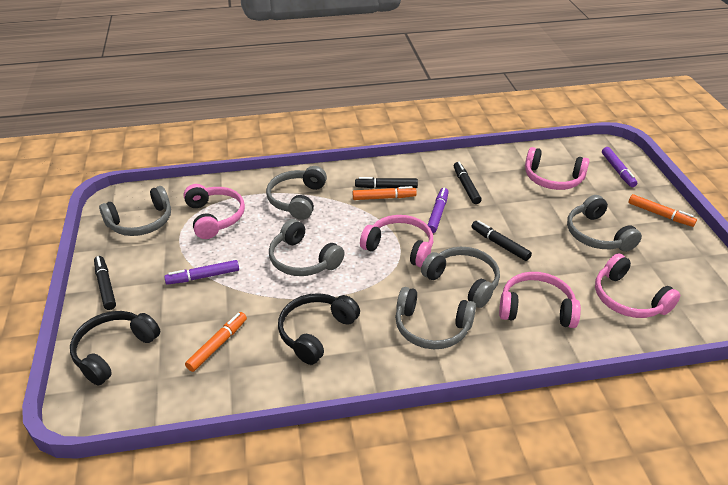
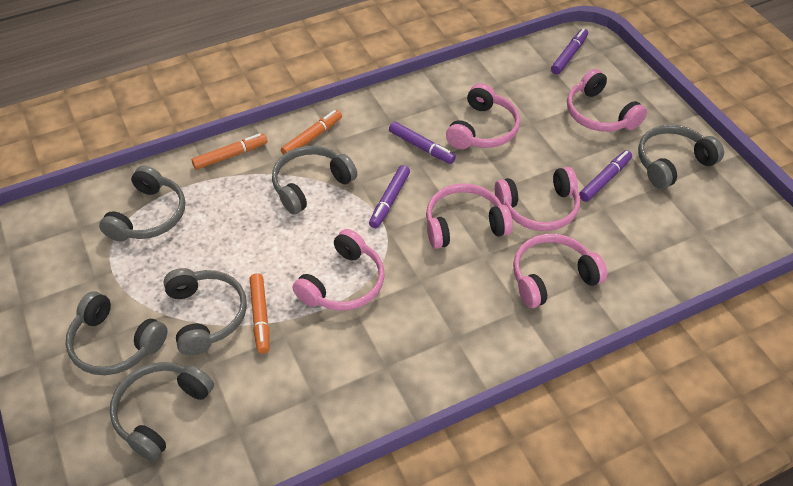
black headphones: 2 -> 0
black marker: 4 -> 0
pink headphones: 5 -> 6
purple marker: 3 -> 4

